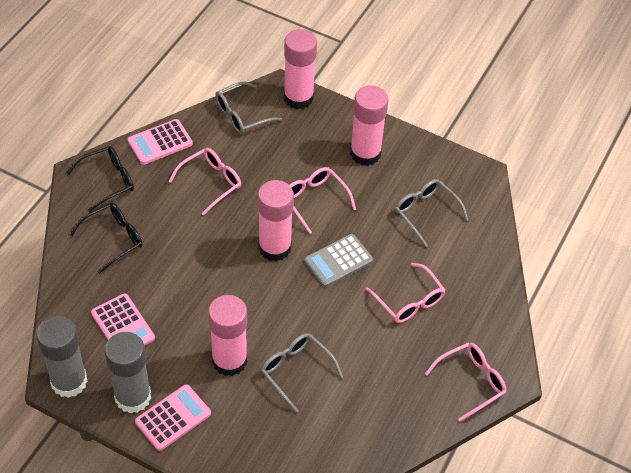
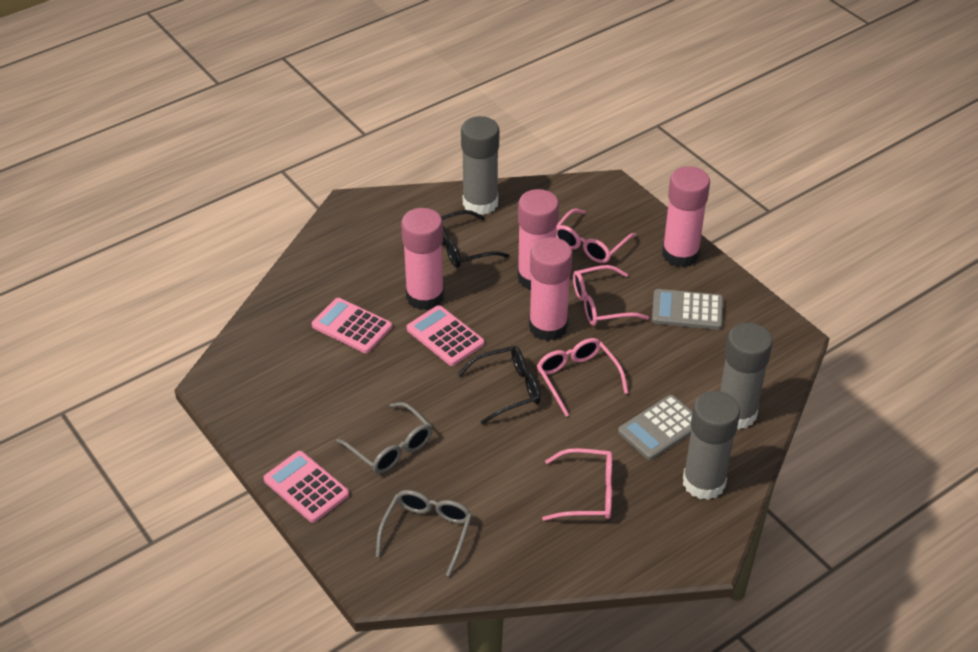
grey calculator: 1 -> 2
grey glasses: 3 -> 2
grey glue stick: 2 -> 3

